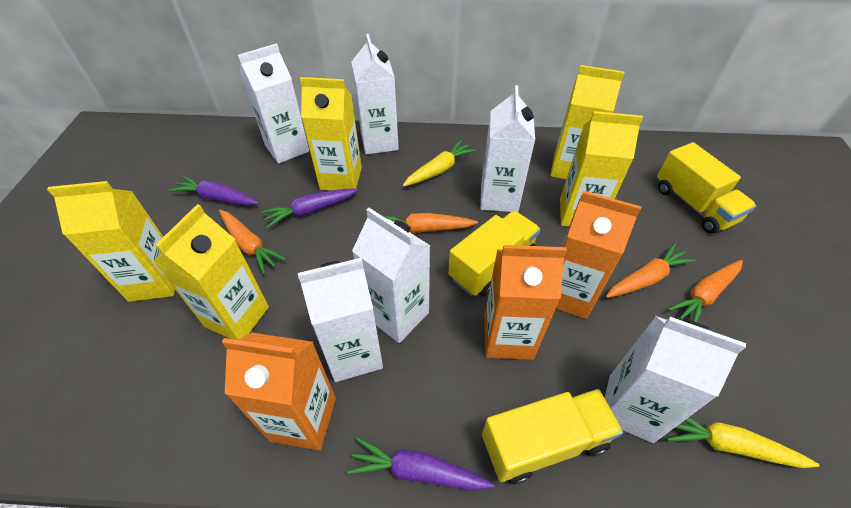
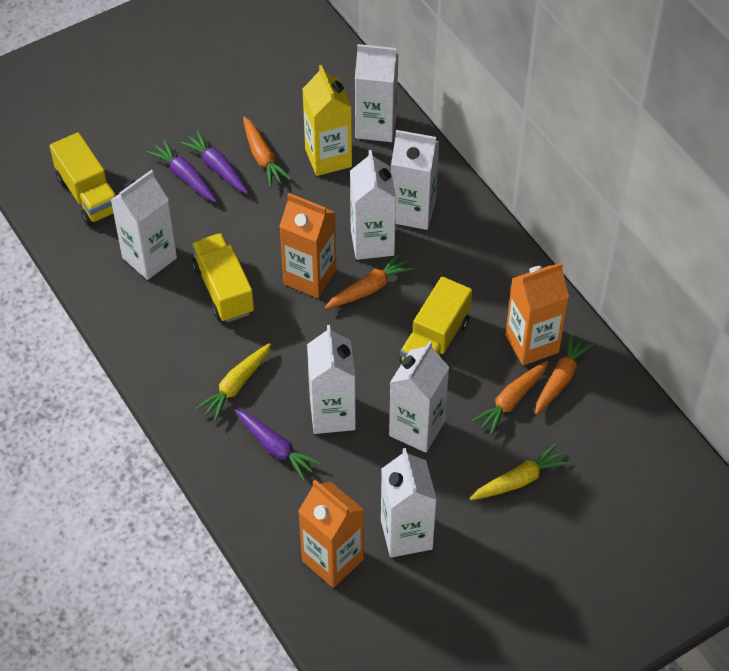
white carton: 6 -> 7
yellow carton: 5 -> 1

